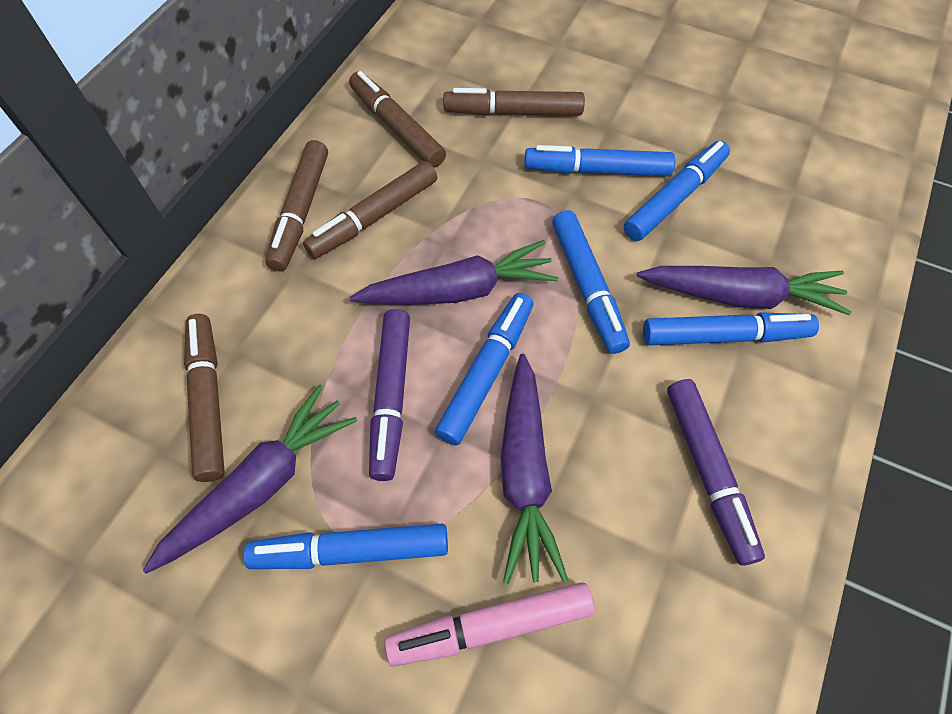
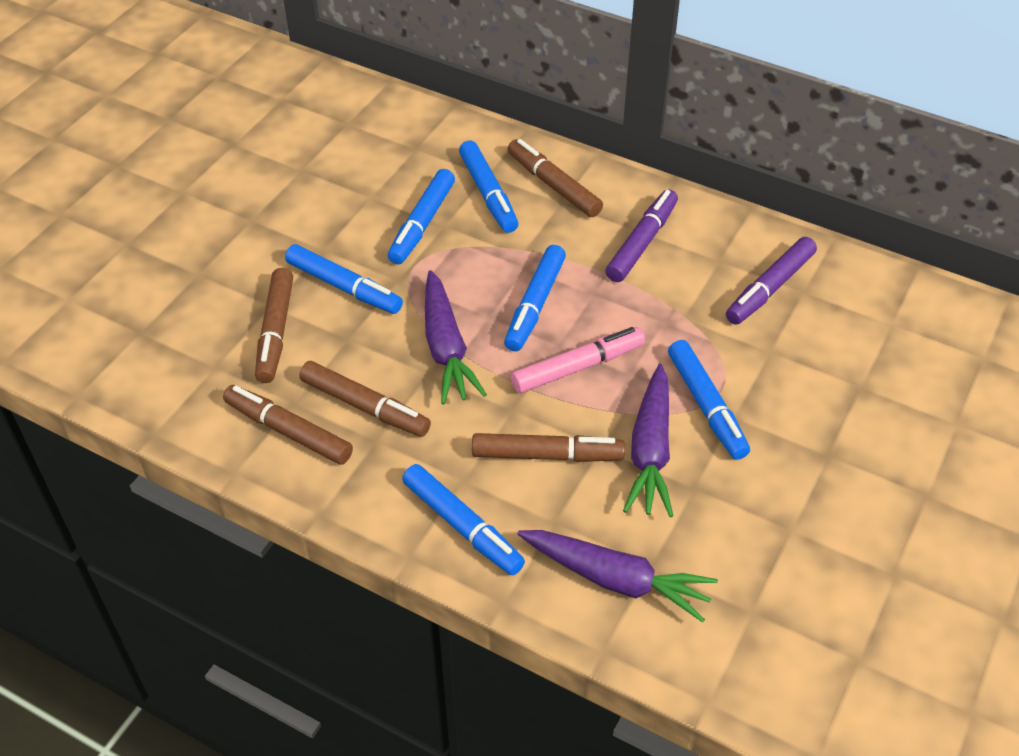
purple carrot: 4 -> 3

